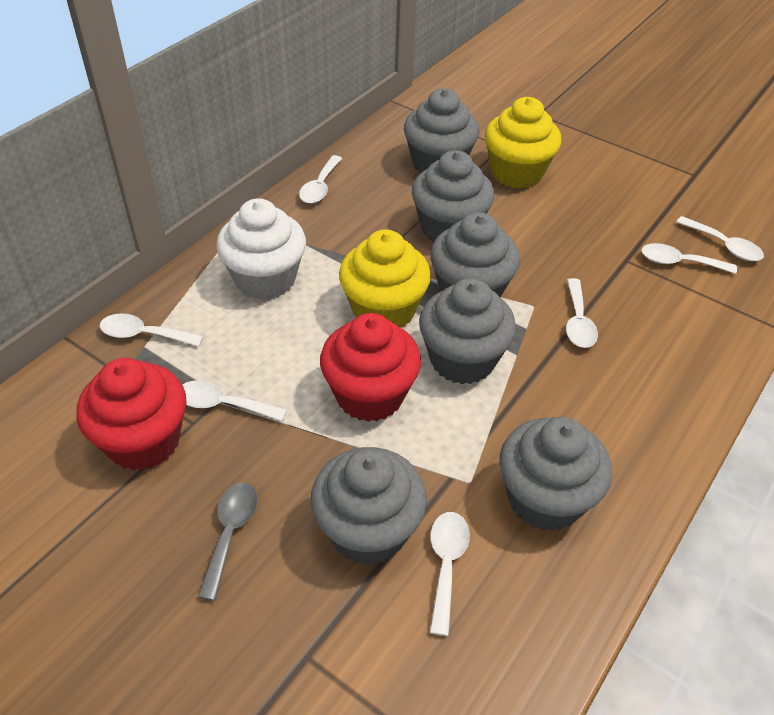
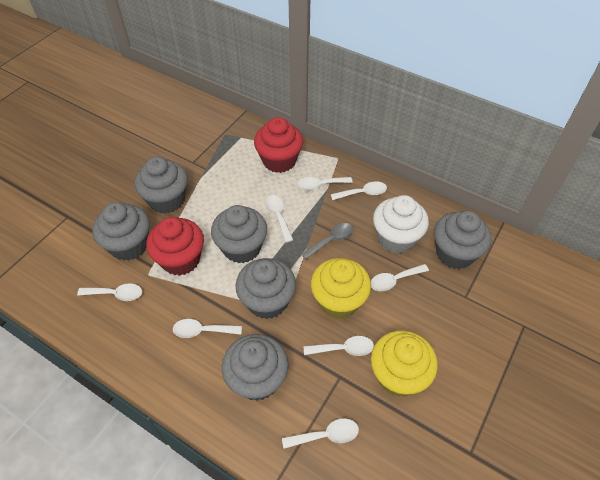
white spoon: 7 -> 8

